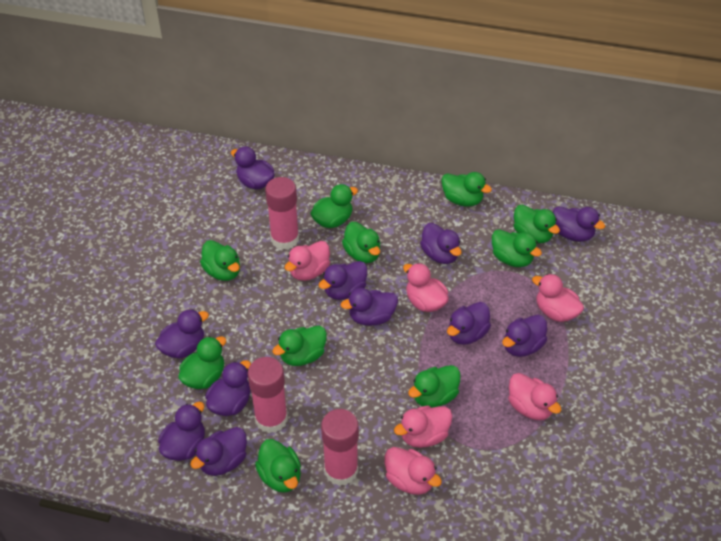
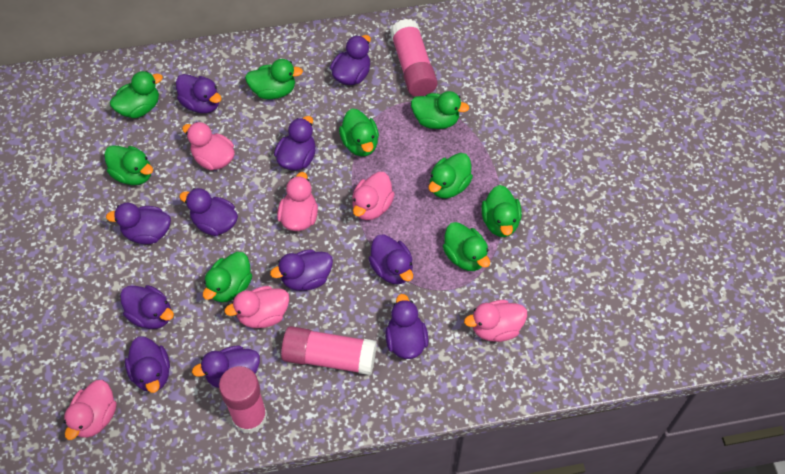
green duck: 10 -> 9

